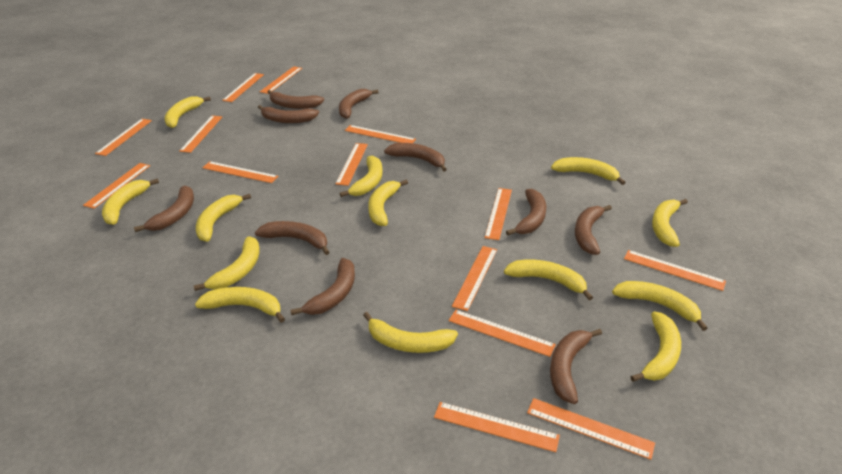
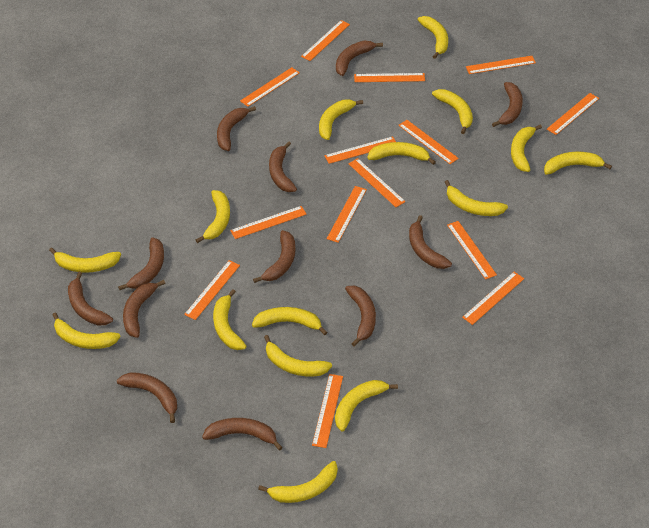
brown banana: 10 -> 12
yellow banana: 13 -> 15

